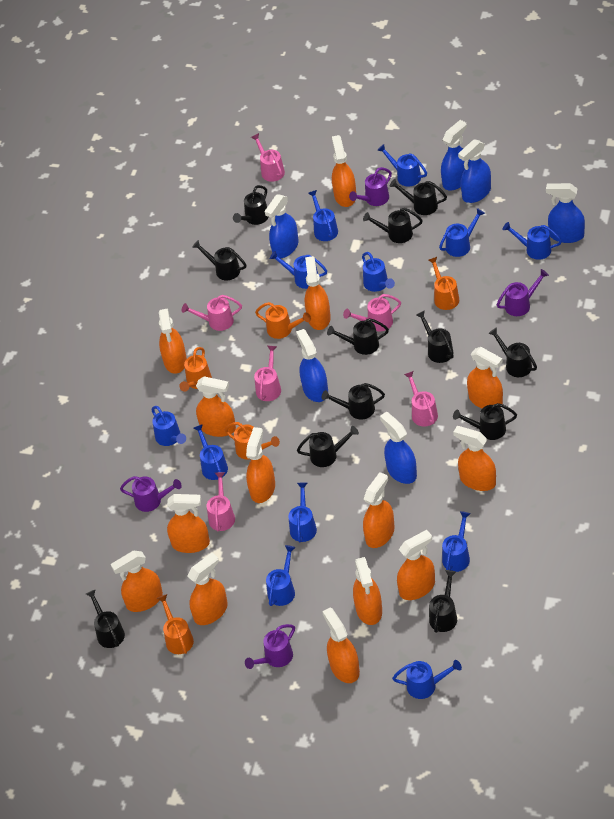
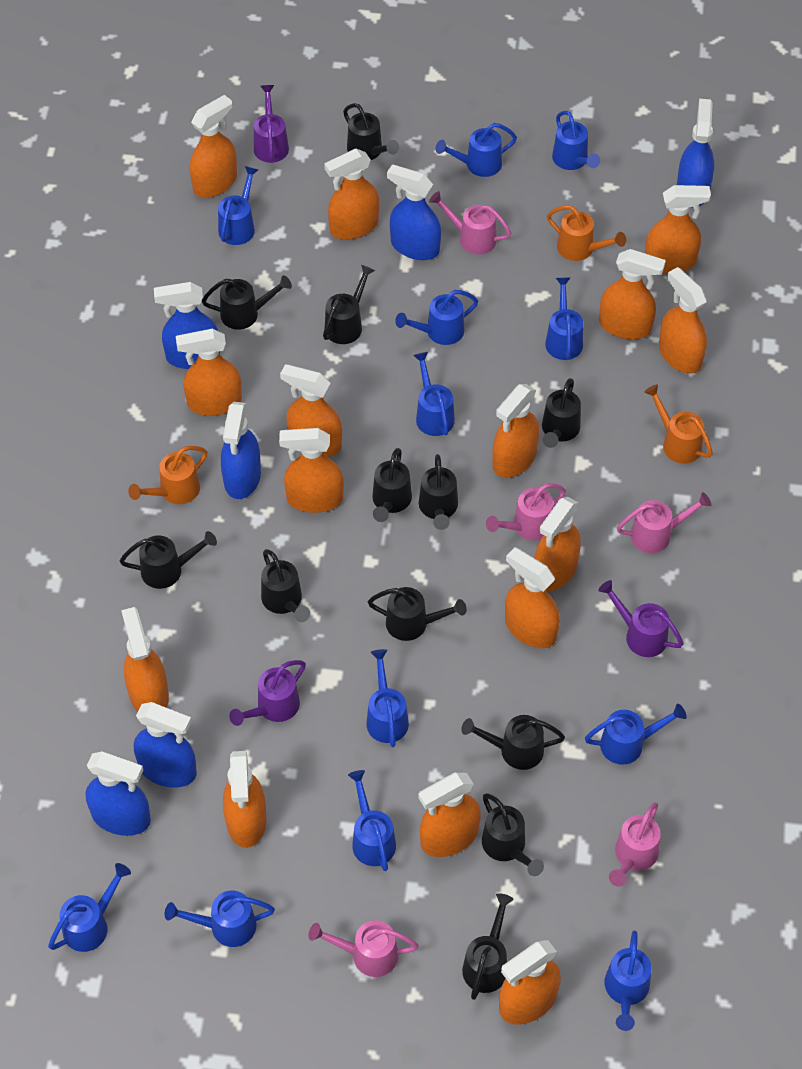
orange spray bottle: 14 -> 15
orange watering can: 5 -> 3
pink watering can: 6 -> 5
purple watering can: 4 -> 3

